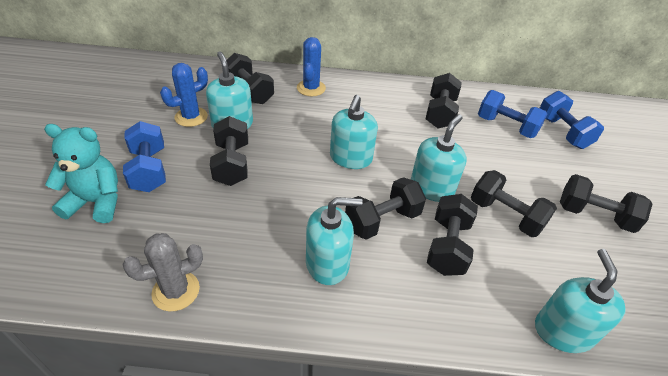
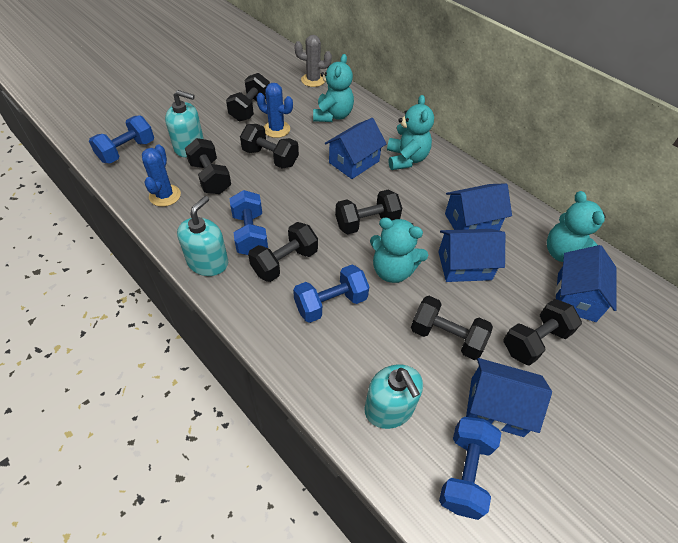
blue dumbbell: 3 -> 4
blue house: 0 -> 5
turquoise soap dispenser: 5 -> 3
turquoise teddy bear: 1 -> 4

